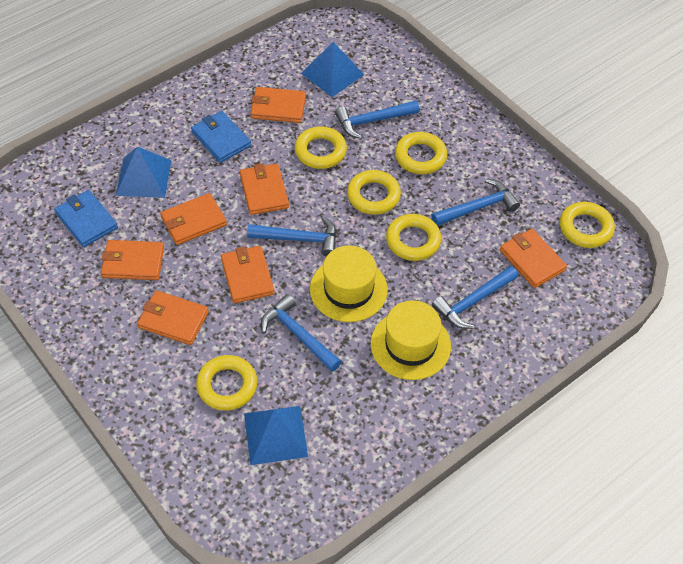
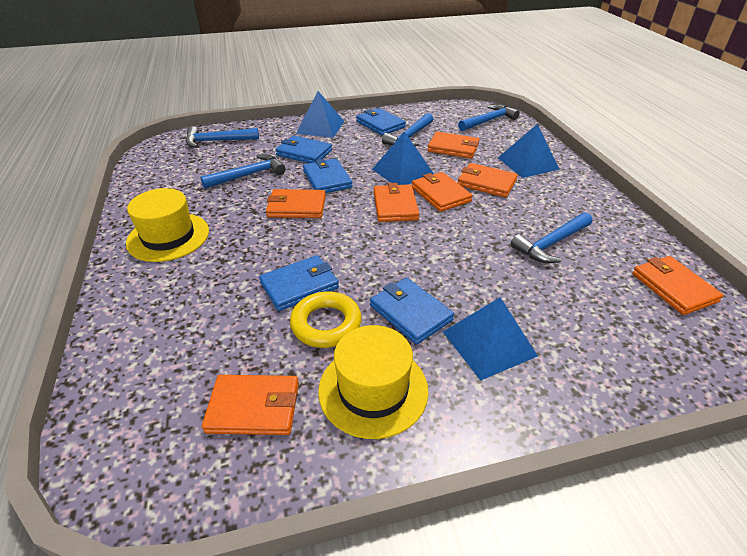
blue pyramid: 3 -> 4
blue wallet: 2 -> 5
yellow ring: 6 -> 1

